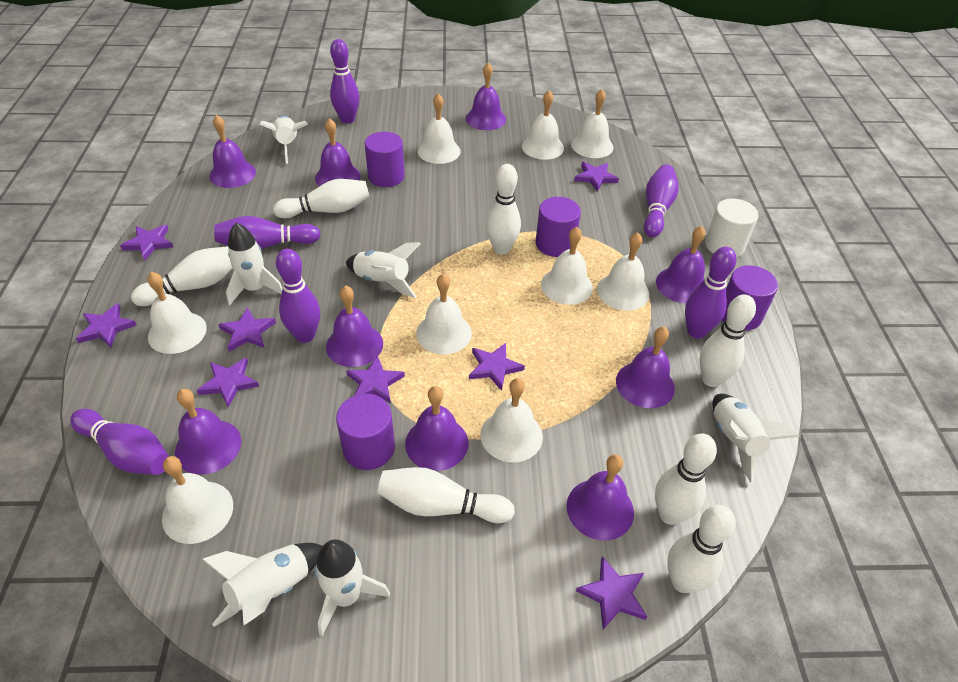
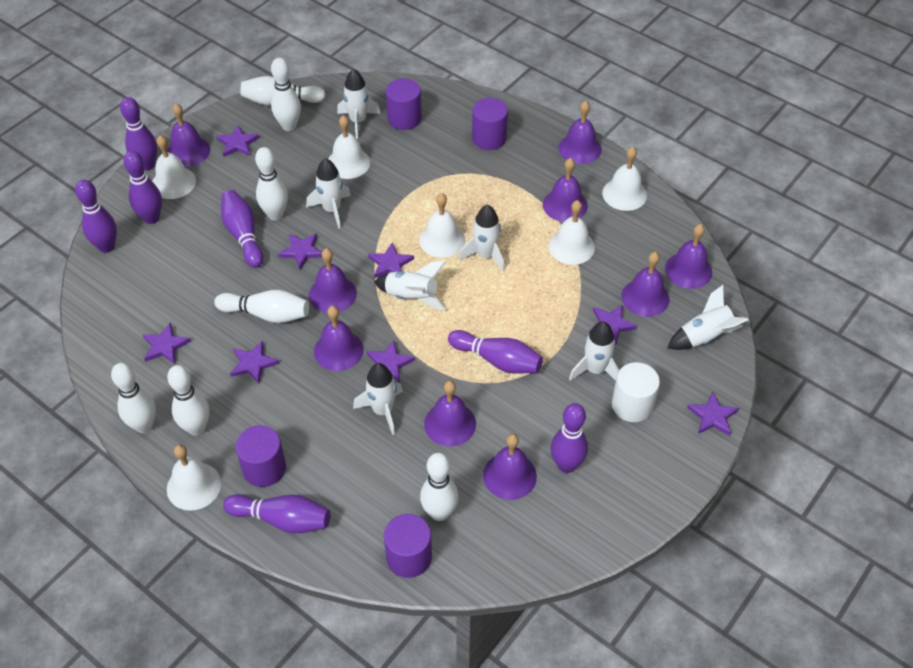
purple bowling pin: 6 -> 7
white bell: 9 -> 6
white rocket: 6 -> 7

